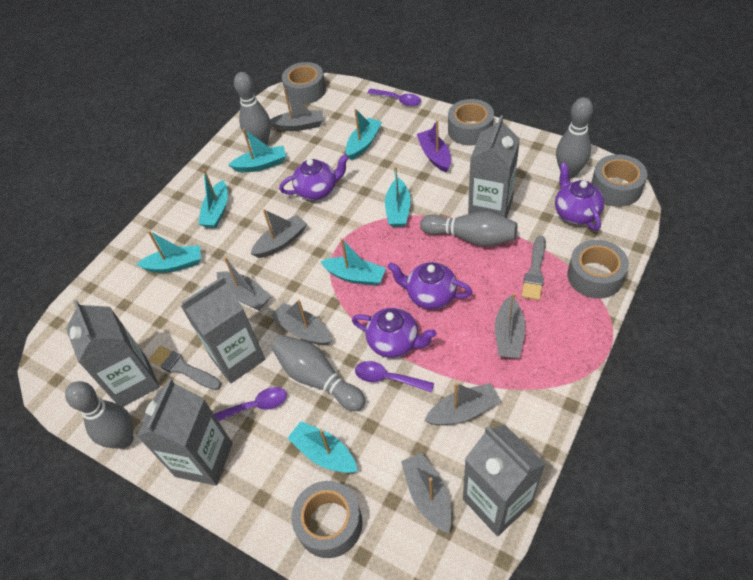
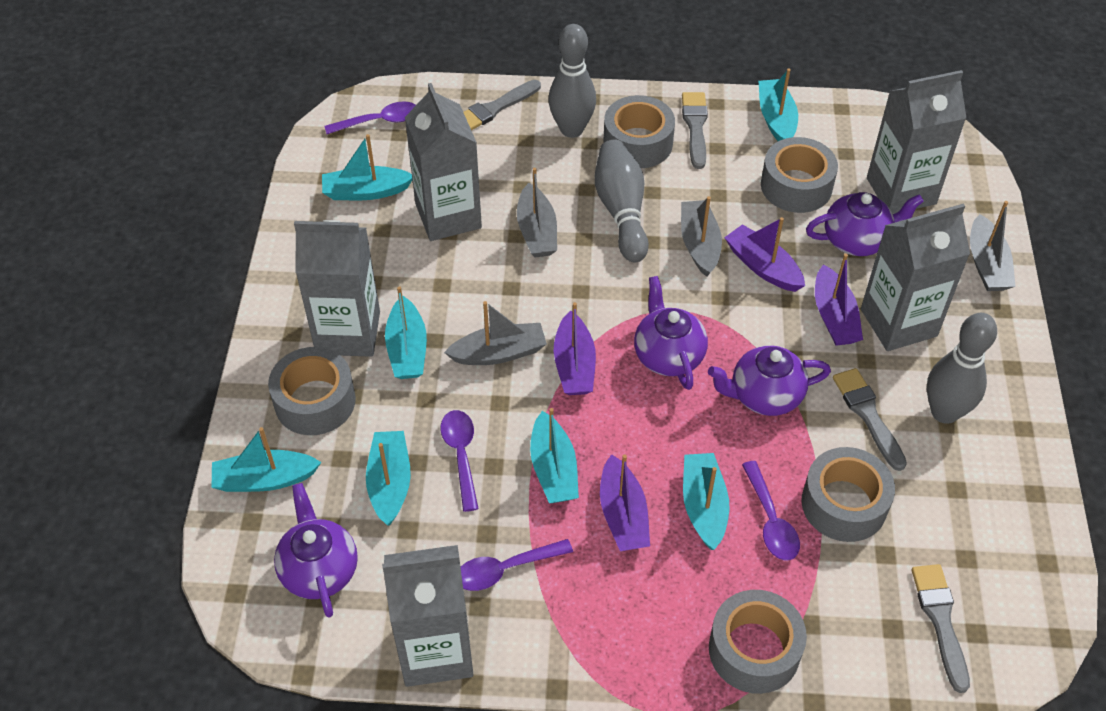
grey boat: 7 -> 4
grey bowling pin: 5 -> 3
grey brush: 2 -> 4
purple boat: 1 -> 4
purple spoon: 3 -> 4

